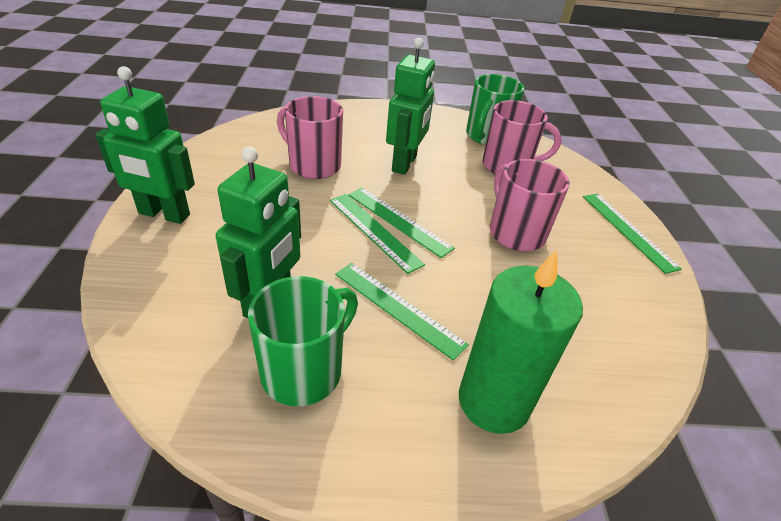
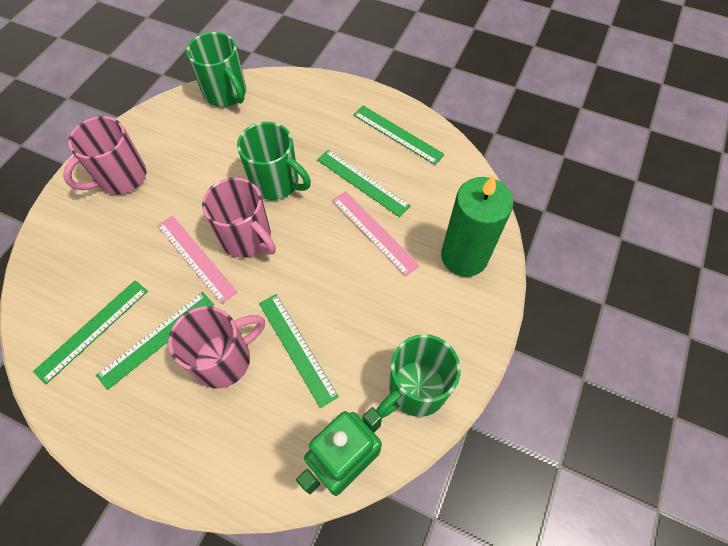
green mug: 2 -> 3
green robot: 3 -> 1
green ruler: 4 -> 5
pink ruler: 0 -> 2

